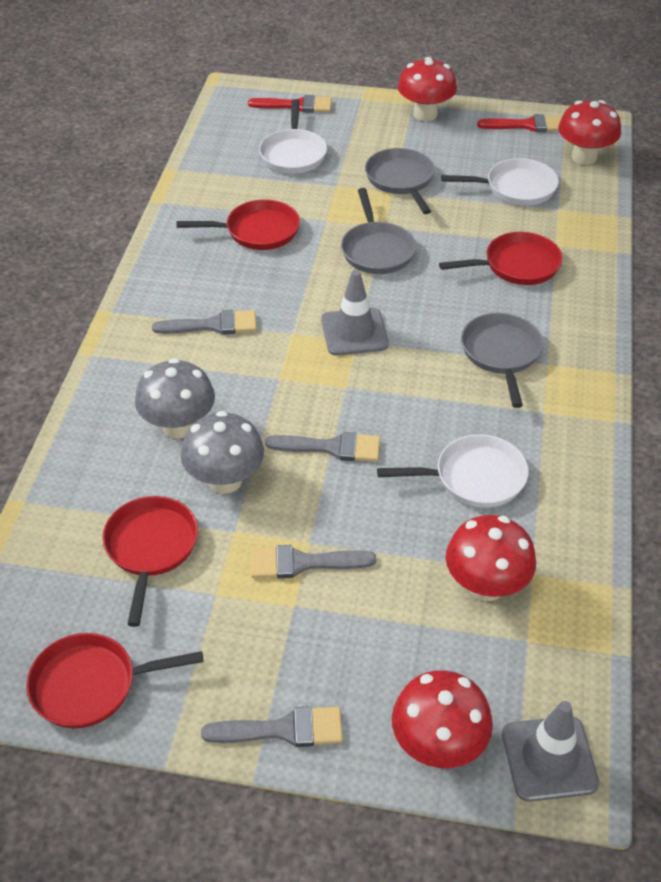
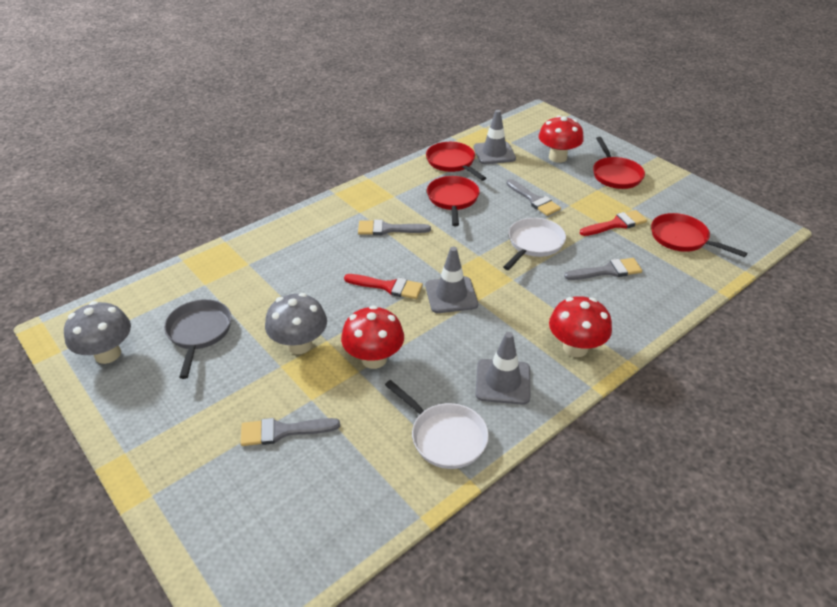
grey pan: 3 -> 1
grey traffic cone: 2 -> 3
red mushroom: 4 -> 3
white pan: 3 -> 2

